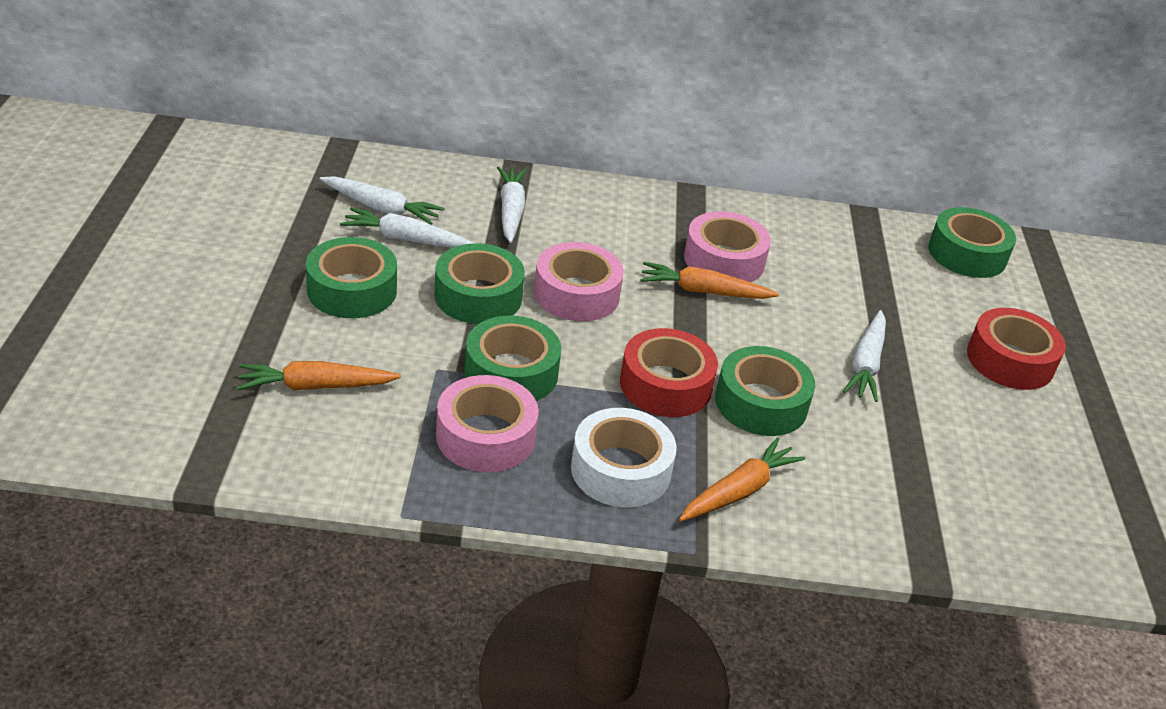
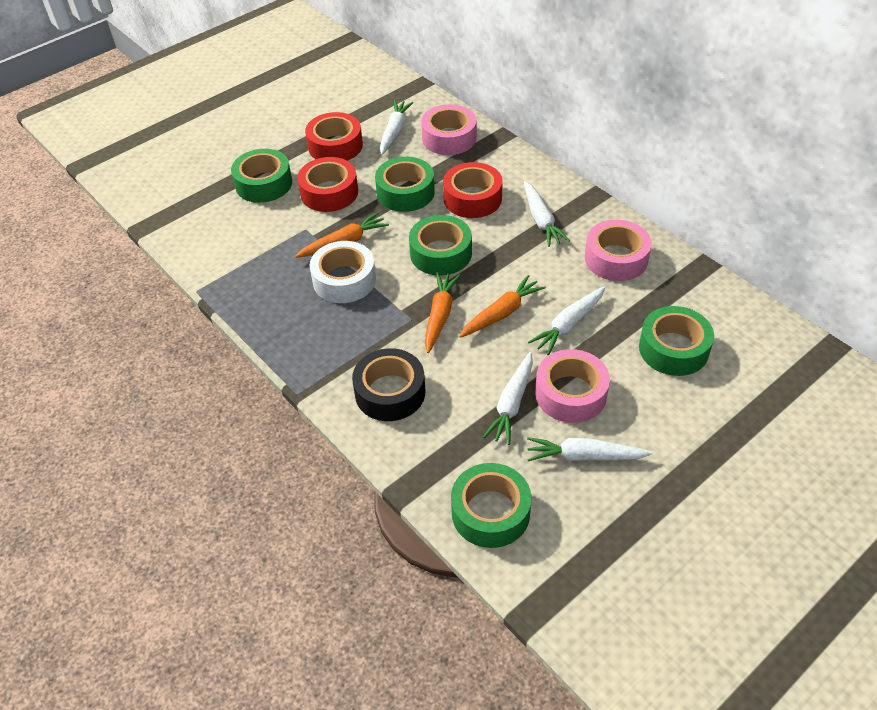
black tape: 0 -> 1
red tape: 2 -> 3
white carrot: 4 -> 5

